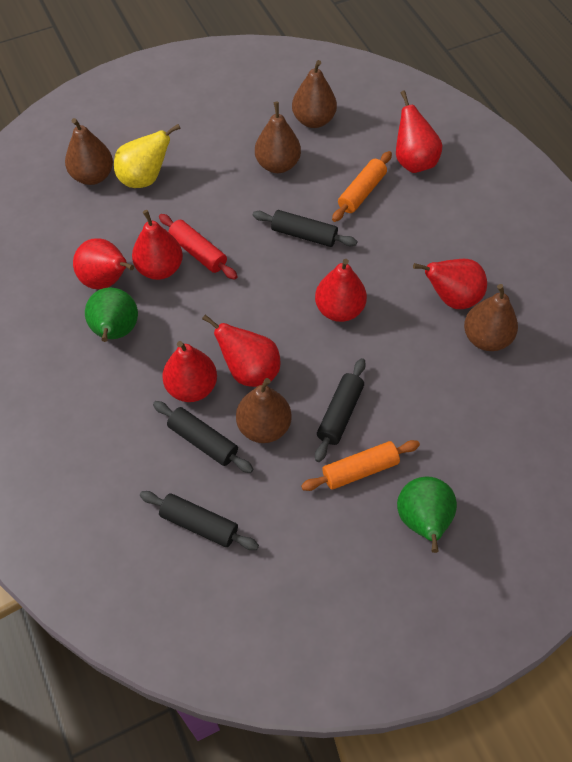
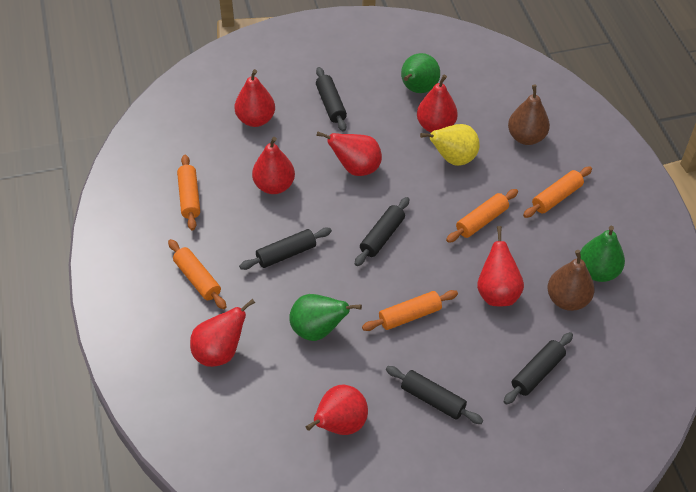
black rolling pin: 4 -> 5
brown pear: 5 -> 2
green pear: 2 -> 3
orange rolling pin: 2 -> 5
red rolling pin: 1 -> 0

